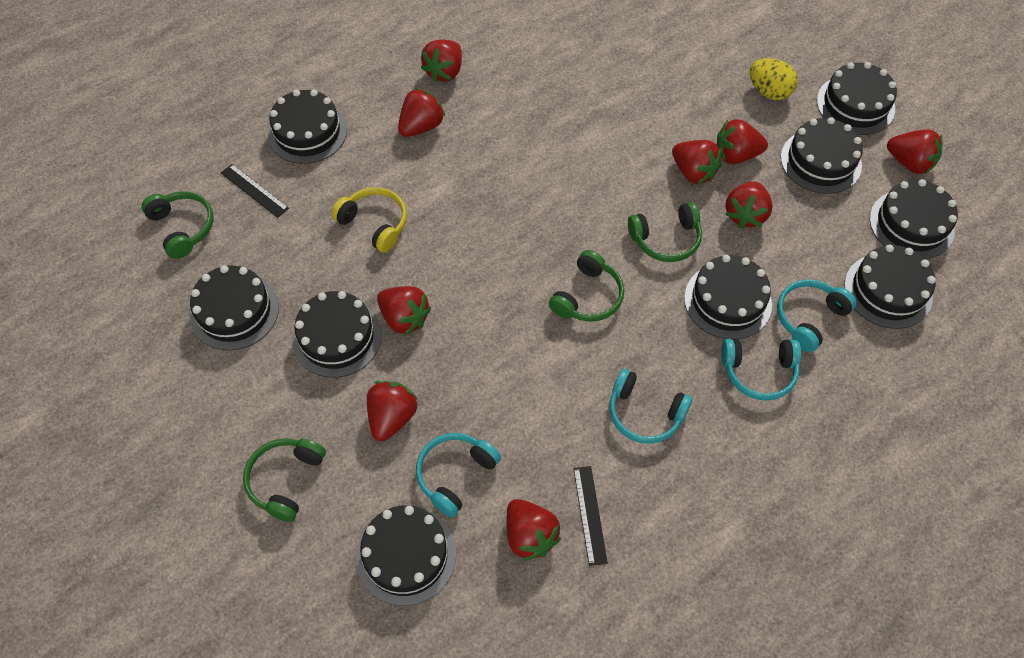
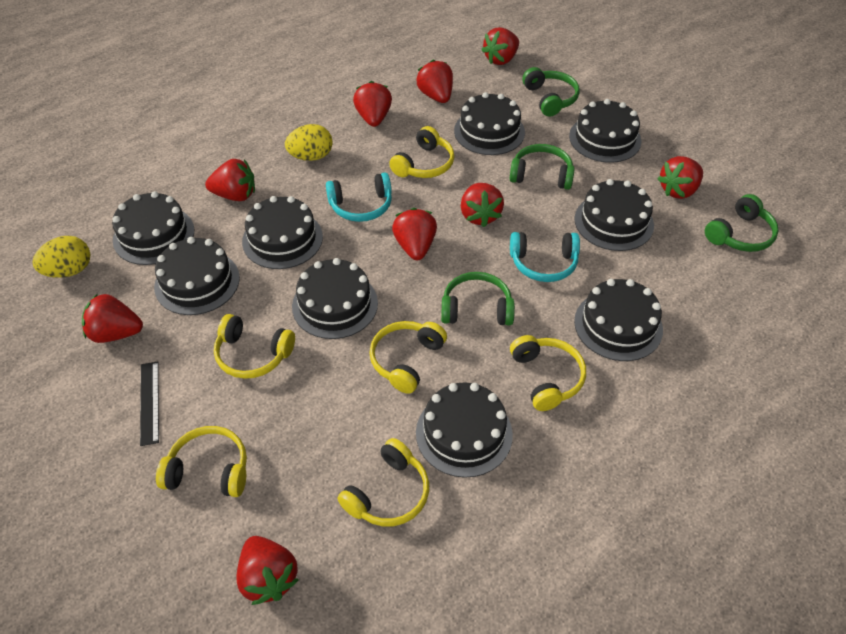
black ruler: 2 -> 1
turquoise headphones: 4 -> 2
yellow egg: 1 -> 2
yellow headphones: 1 -> 6

